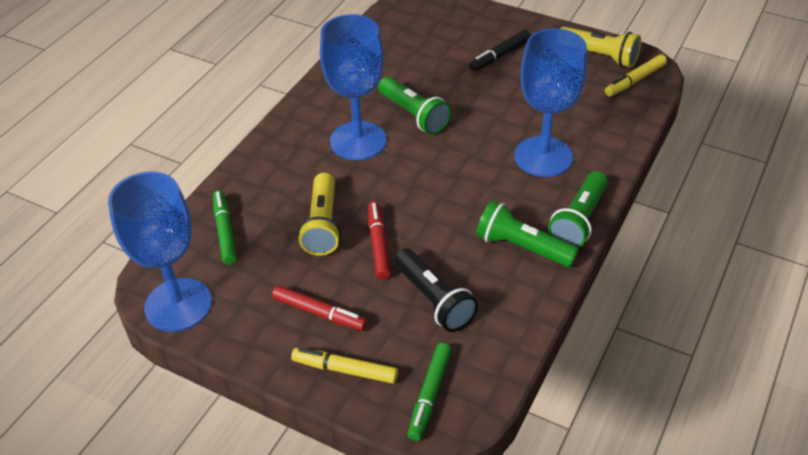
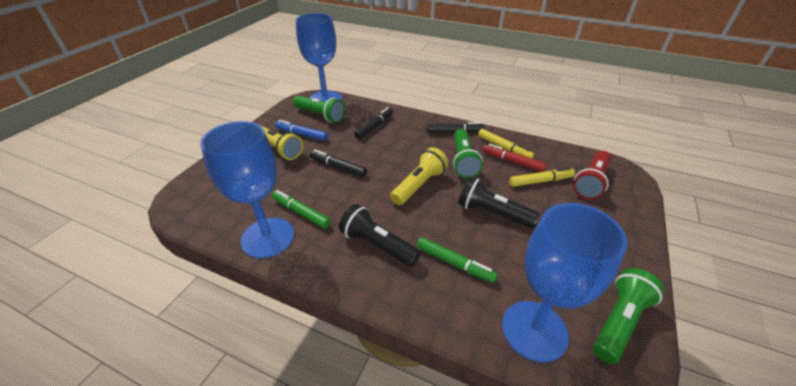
black flashlight: 1 -> 2
black marker: 1 -> 3
blue marker: 0 -> 1
red flashlight: 0 -> 1
red marker: 2 -> 1

